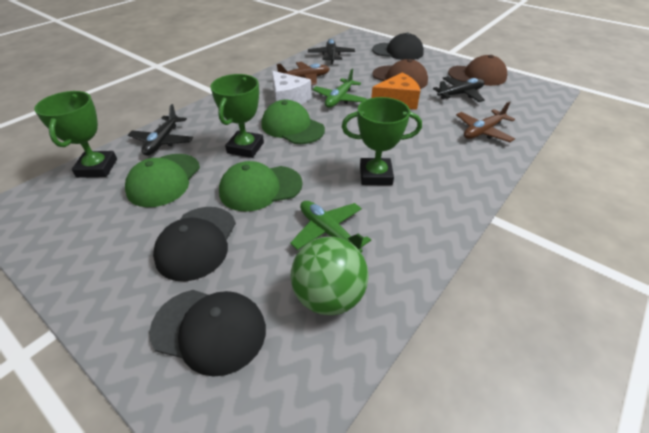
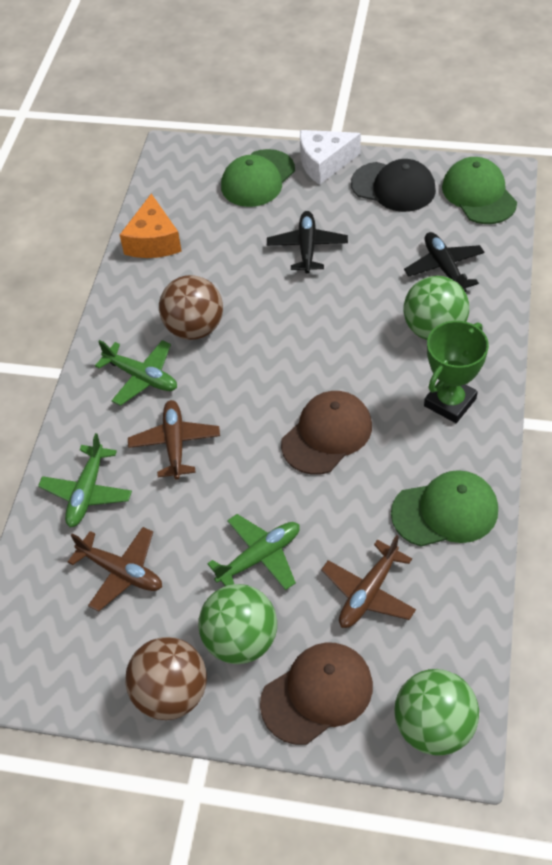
black cap: 3 -> 1
black plane: 3 -> 2
brown ball: 0 -> 2
brown plane: 2 -> 3
green ball: 1 -> 3
green plane: 2 -> 3
green trophy: 3 -> 1

